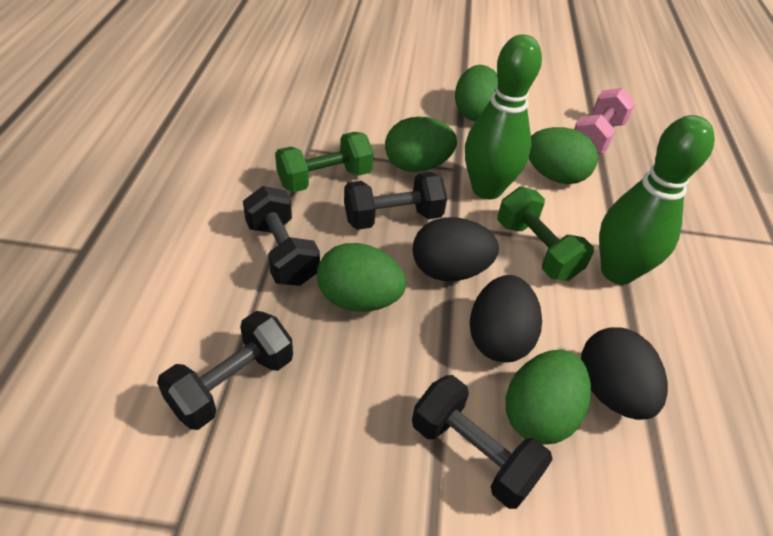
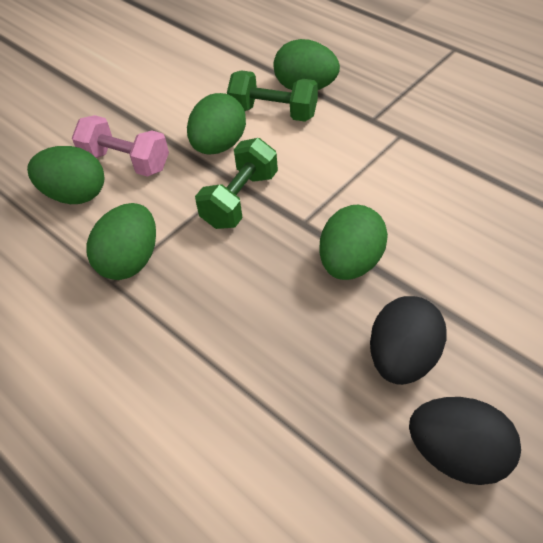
black dumbbell: 4 -> 0
black egg: 3 -> 2
green bowling pin: 2 -> 0

